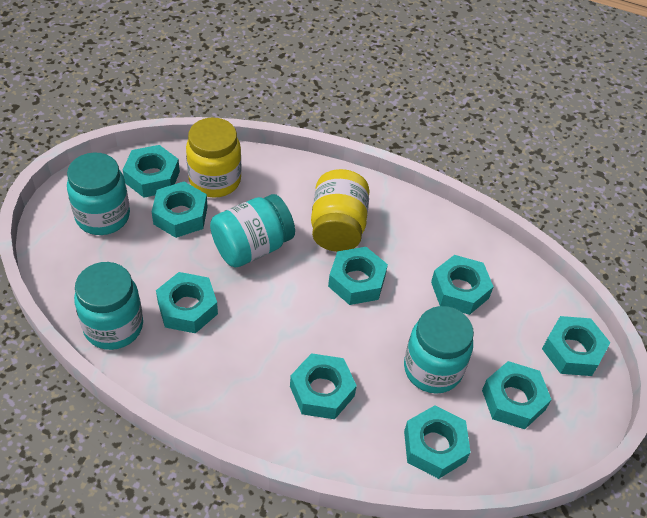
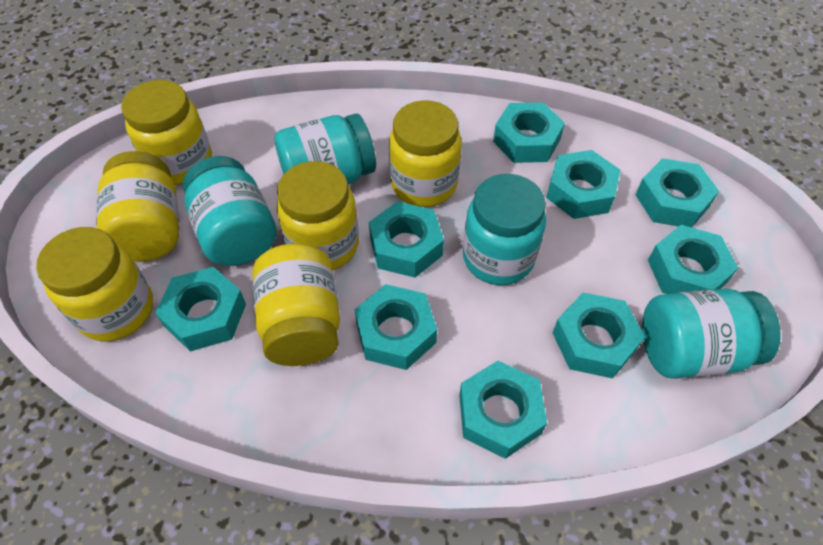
yellow jar: 2 -> 6

